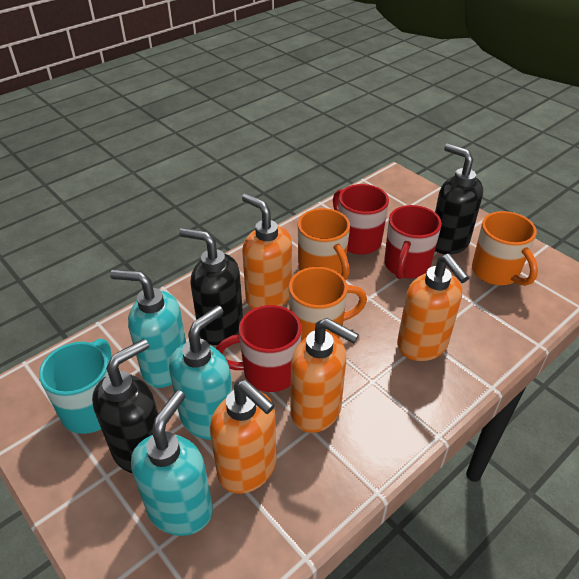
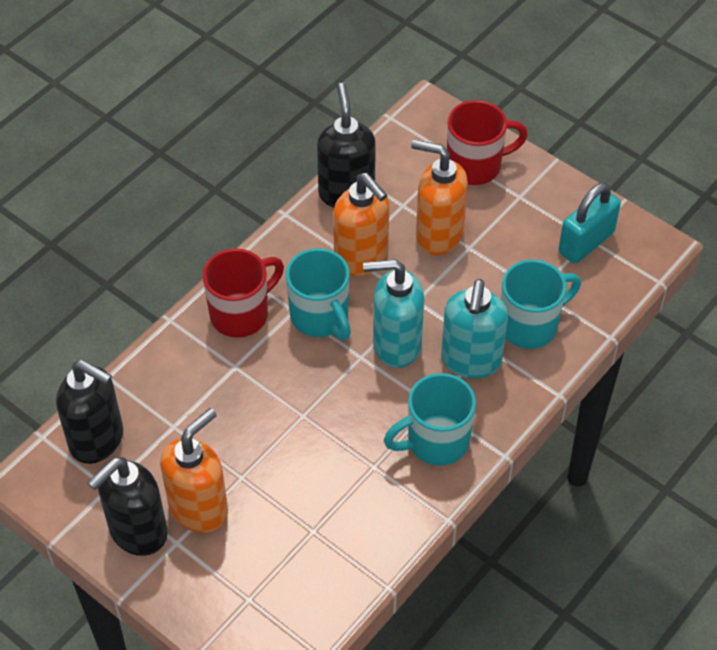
orange mug: 3 -> 0
orange soap dispenser: 4 -> 3
red mug: 3 -> 2
turquoise mug: 1 -> 3
turquoise padlock: 0 -> 1
turquoise soap dispenser: 3 -> 2

